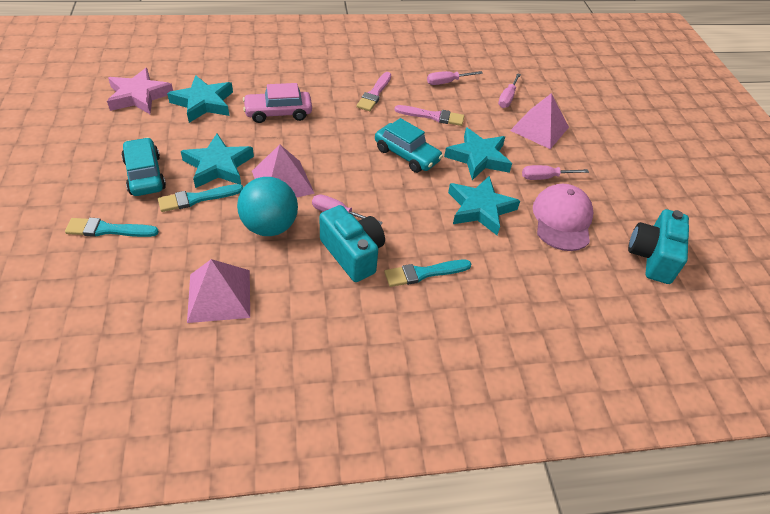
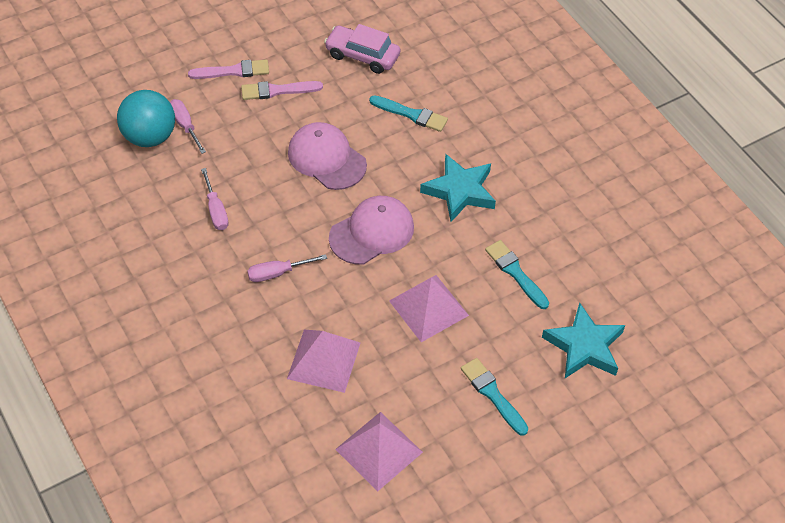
pink cap: 1 -> 2
pink screwdriver: 4 -> 3
pink star: 1 -> 0
turquoise camera: 2 -> 0
turquoise car: 2 -> 0
turquoise star: 4 -> 2

